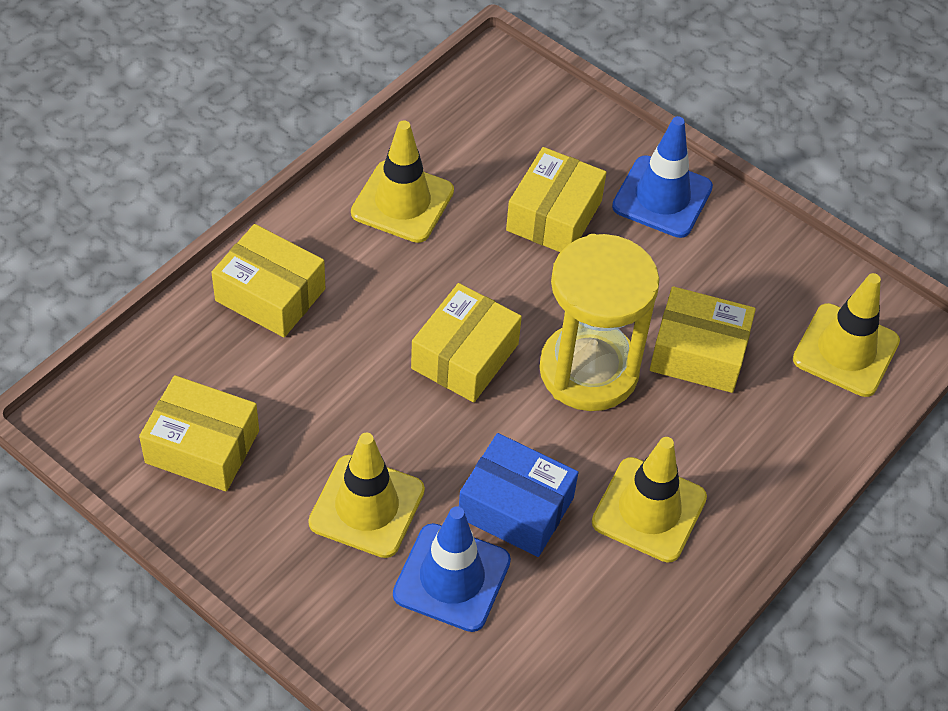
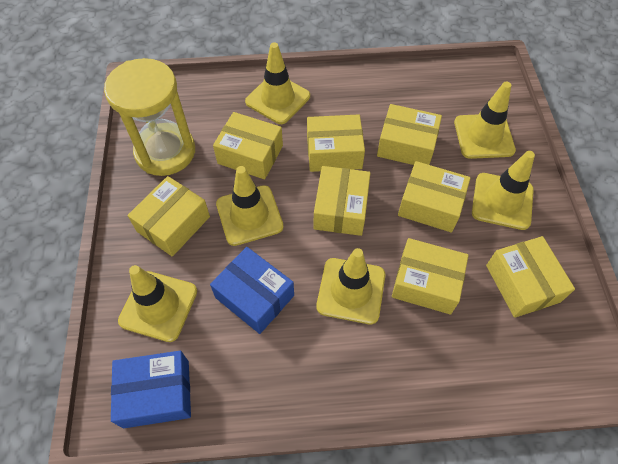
blue box: 1 -> 2
blue traffic cone: 2 -> 0
yellow box: 5 -> 8
yellow traffic cone: 4 -> 6

